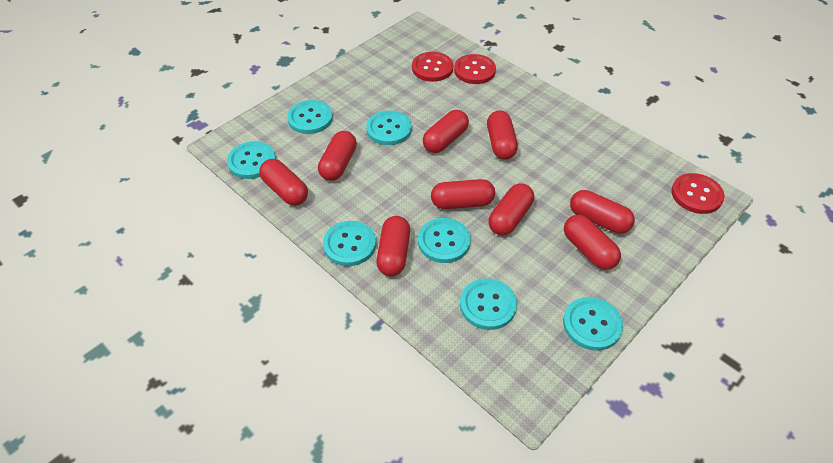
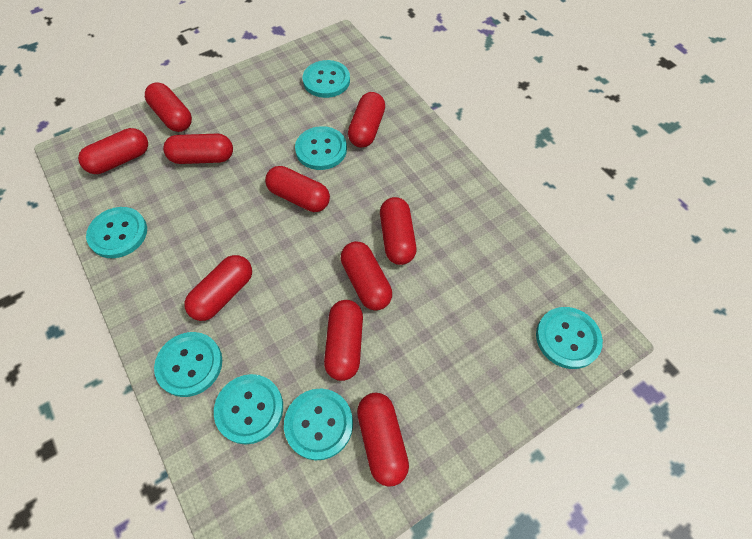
red button: 3 -> 0
red capsule: 9 -> 10

